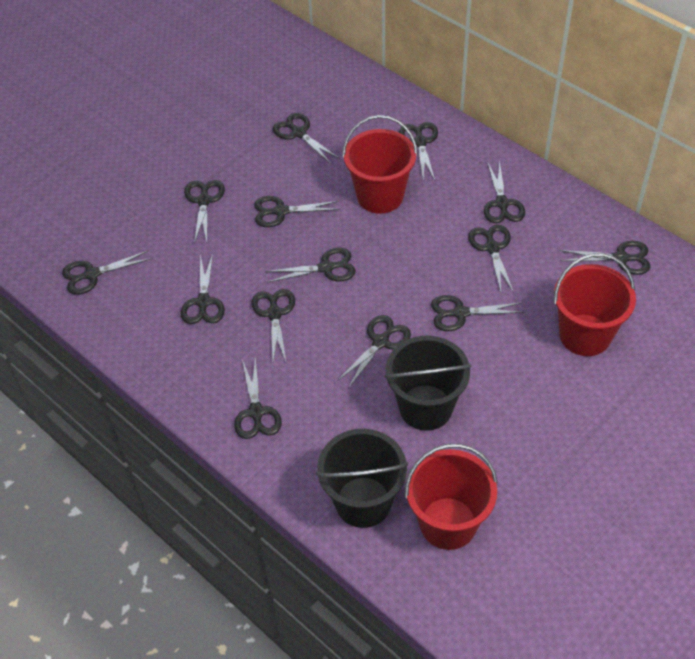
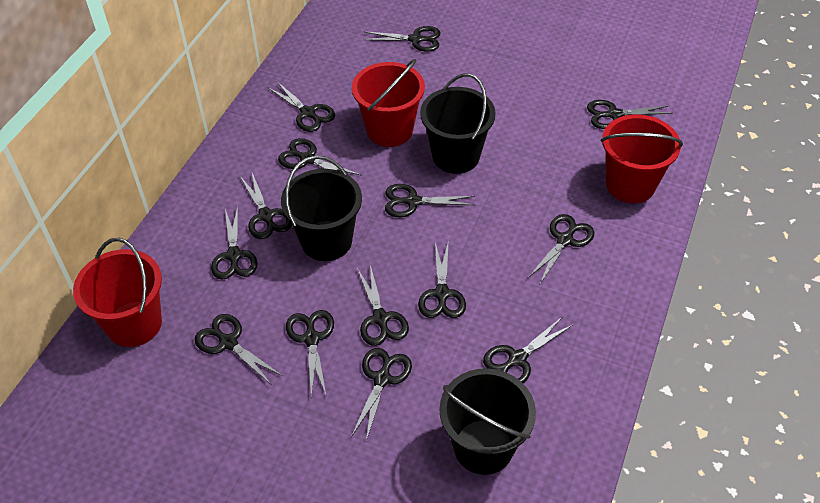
black bucket: 2 -> 3

